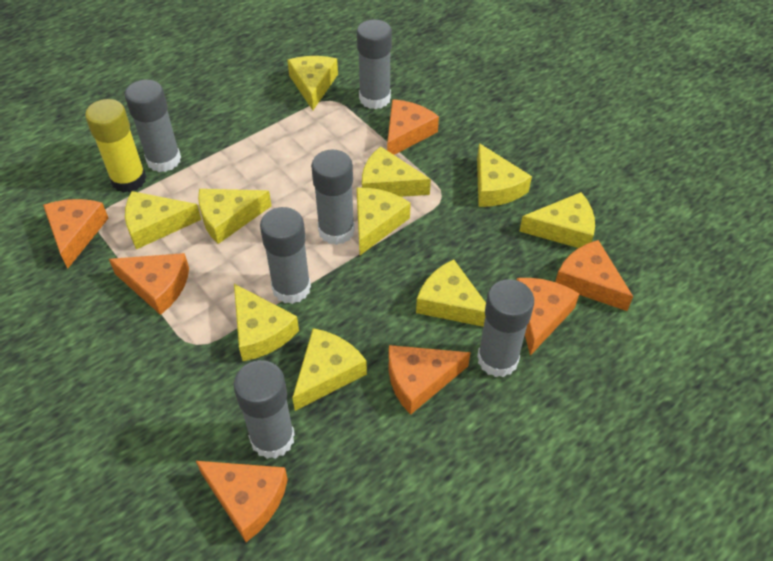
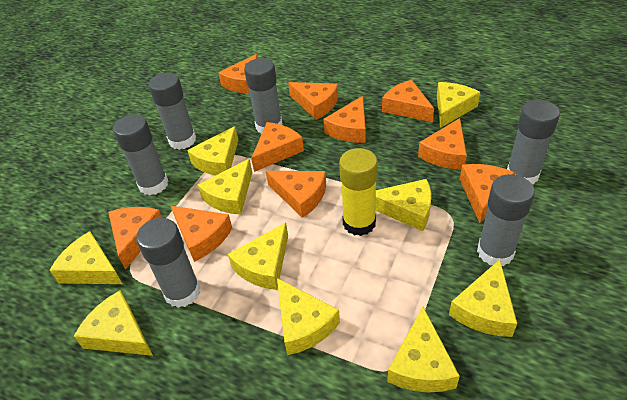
orange cheese: 7 -> 10

